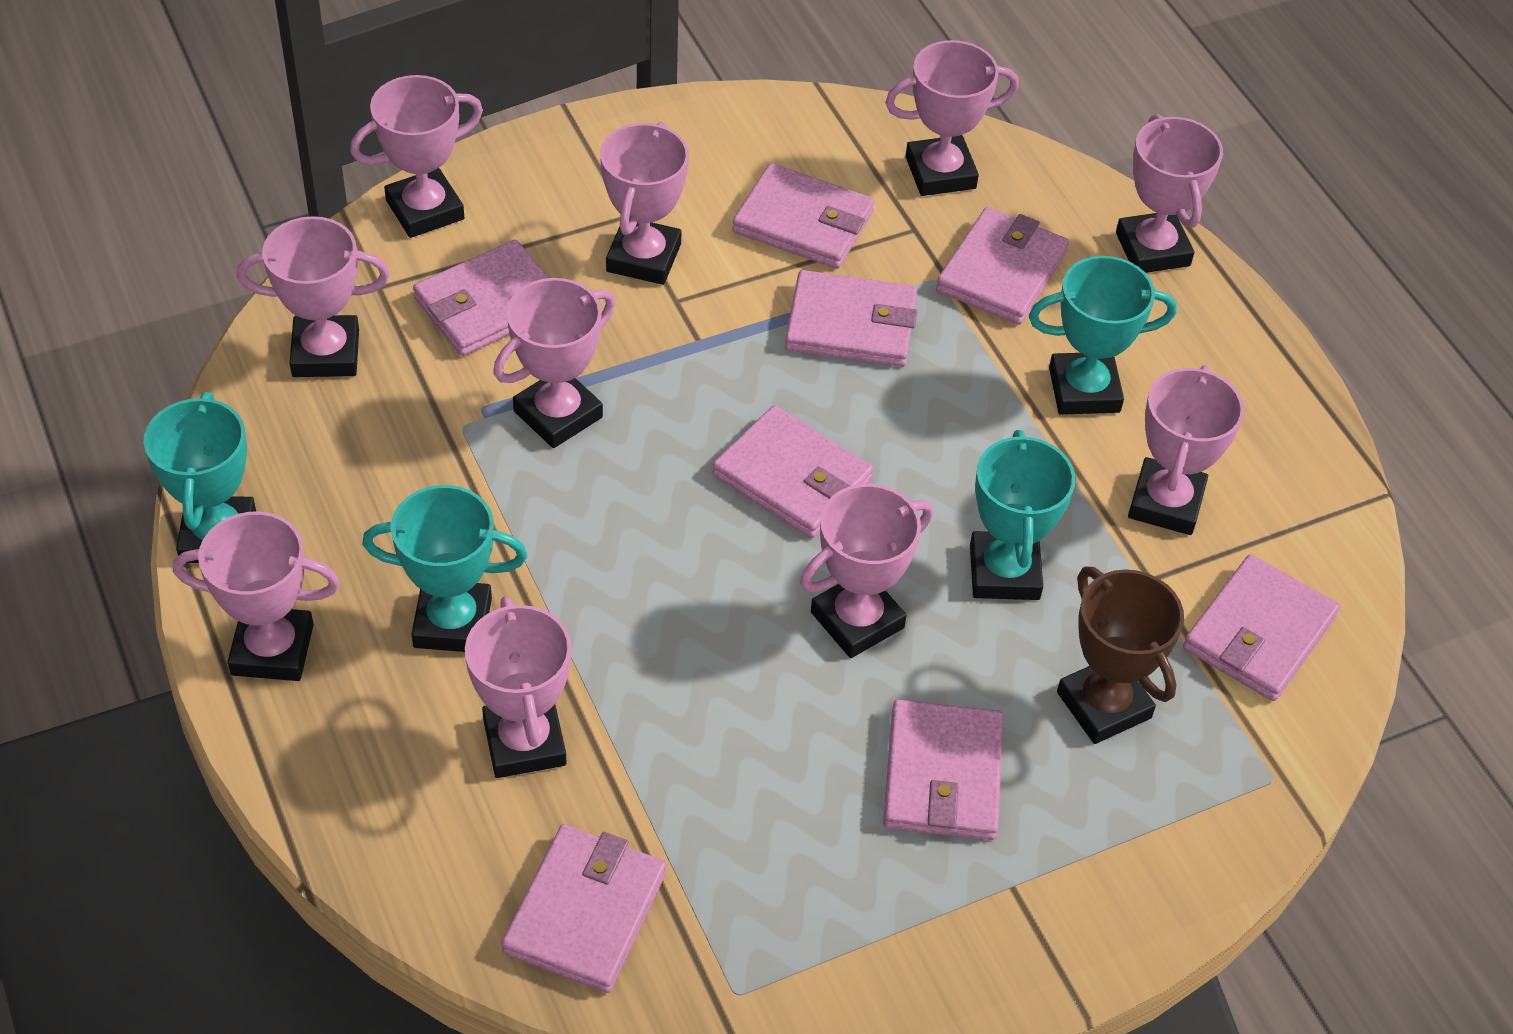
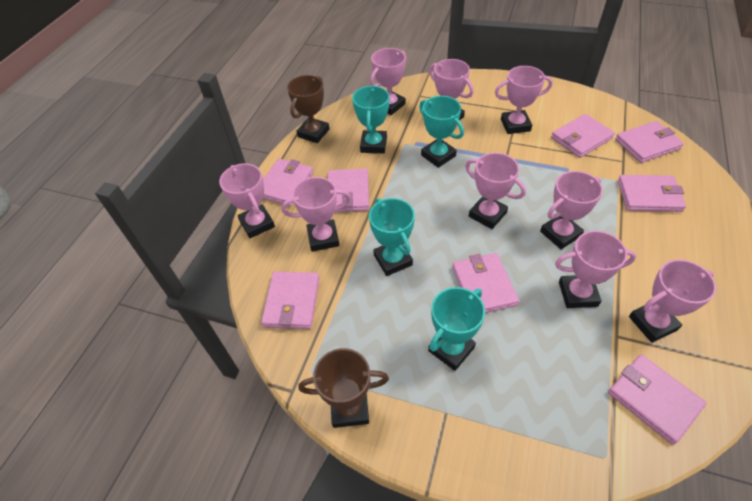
brown trophy: 1 -> 2
pink trophy: 10 -> 9

